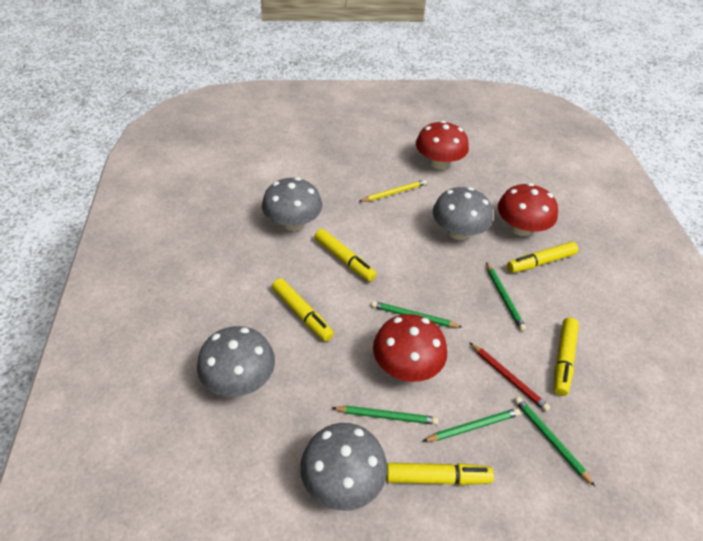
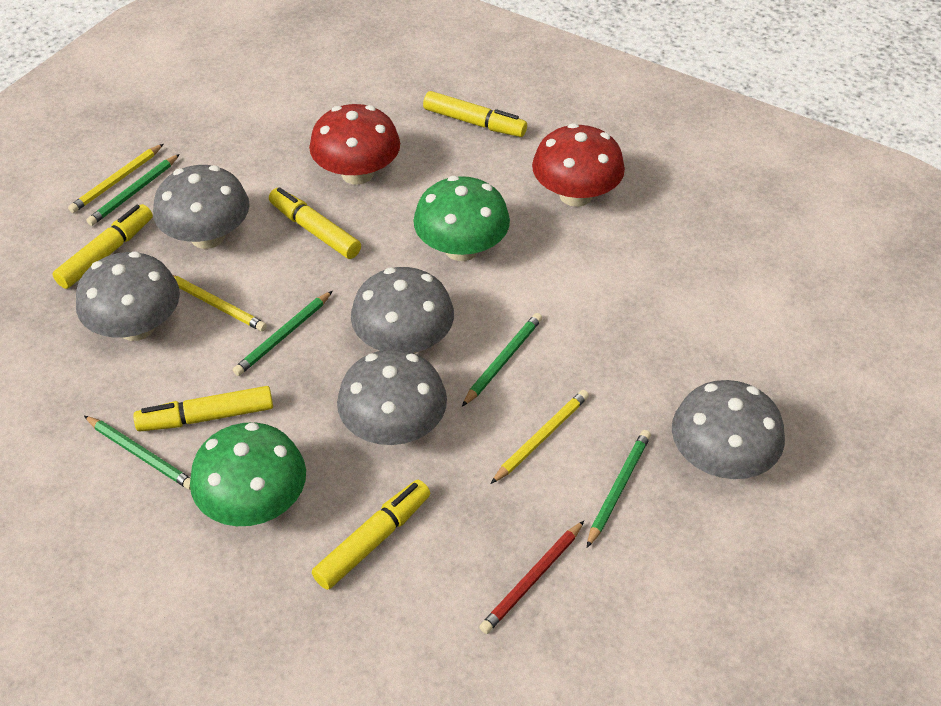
green mushroom: 0 -> 2
grey mushroom: 4 -> 5
red mushroom: 3 -> 2
yellow pencil: 1 -> 3

